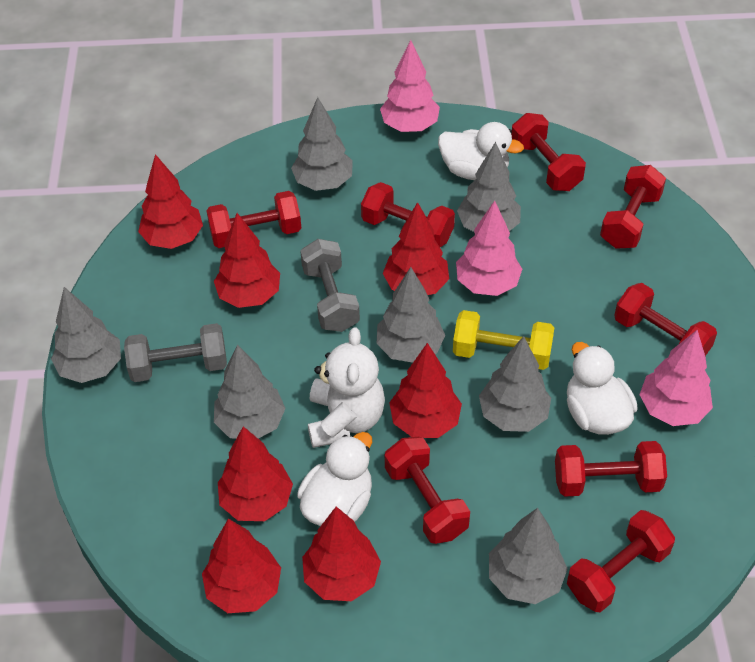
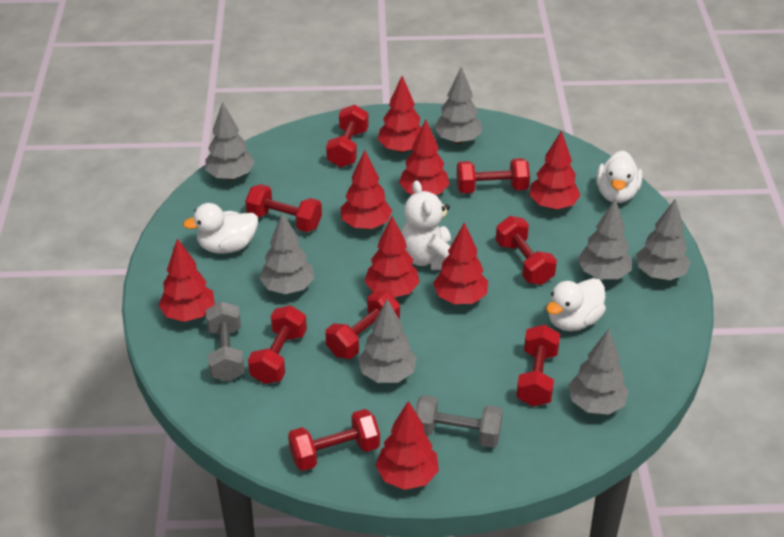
pink tree: 3 -> 0
red tree: 7 -> 8
yellow dumbbell: 1 -> 0

